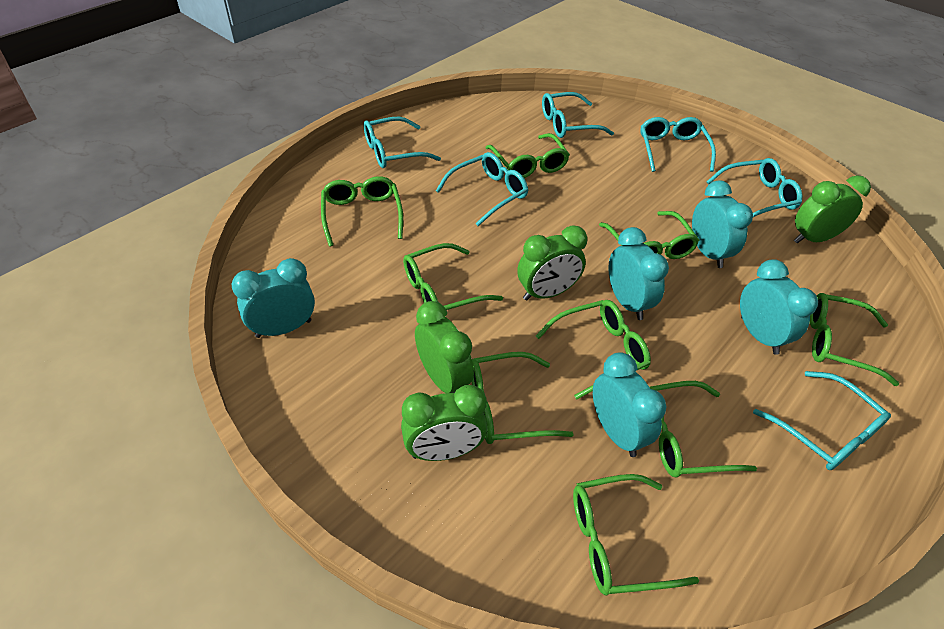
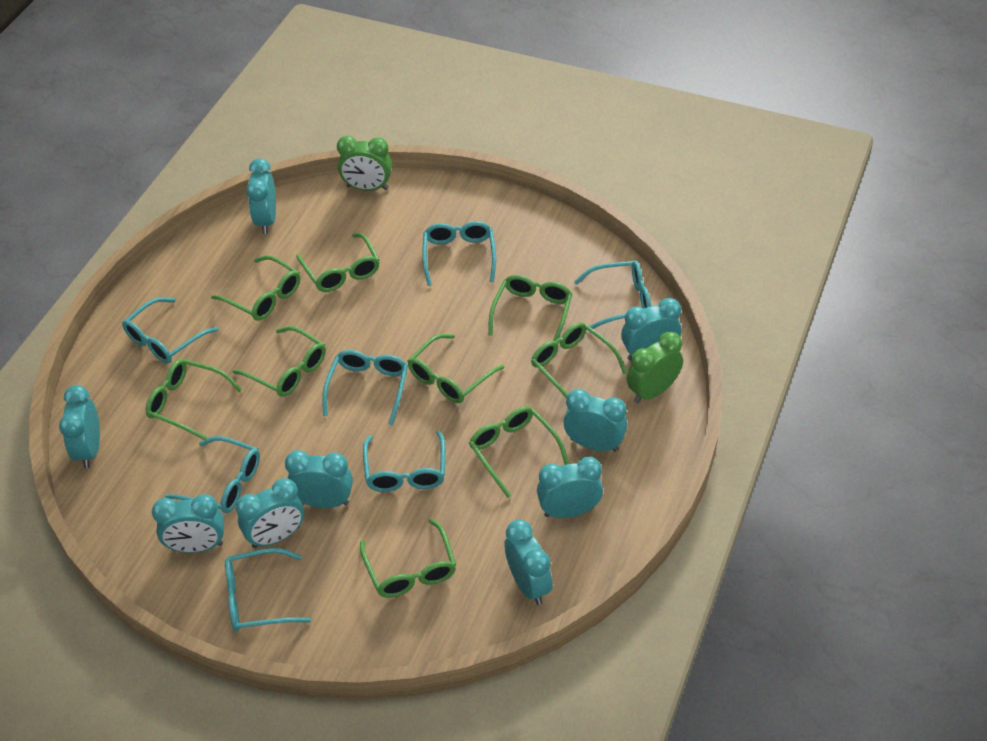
green clock: 4 -> 2
turquoise clock: 5 -> 9
turquoise glasses: 6 -> 7

